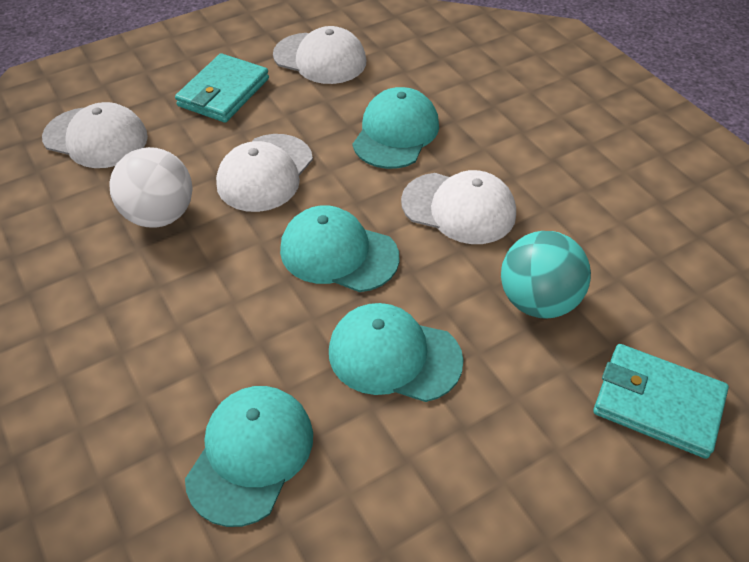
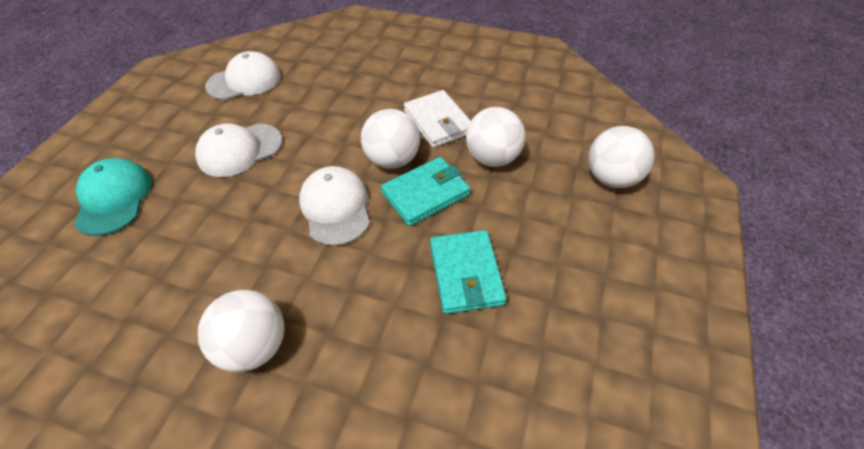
turquoise ball: 1 -> 0
turquoise cap: 4 -> 1
white ball: 1 -> 4
white cap: 4 -> 3
white wallet: 0 -> 1

